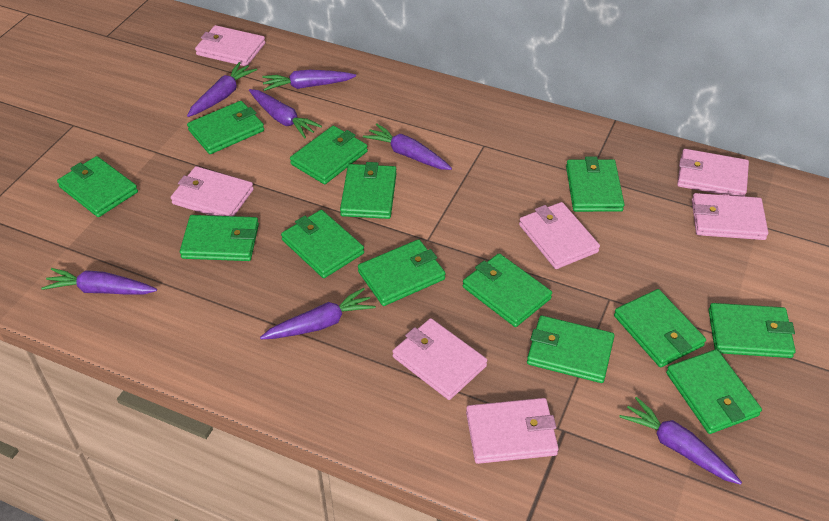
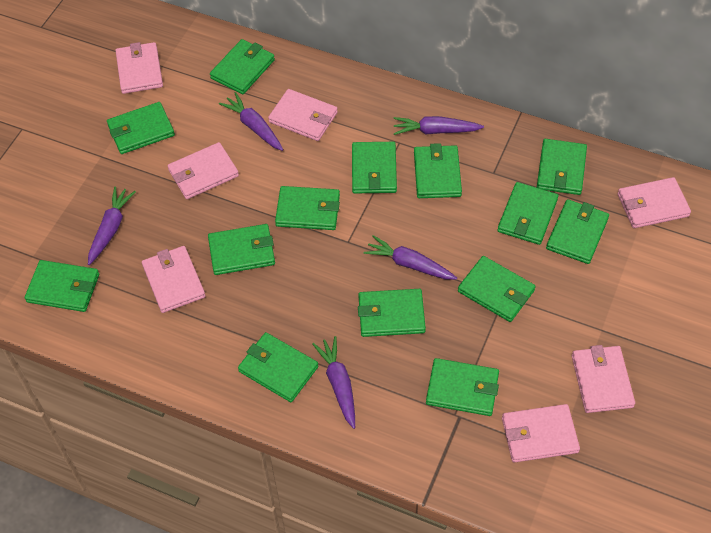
green wallet: 13 -> 14
purple carrot: 7 -> 5

